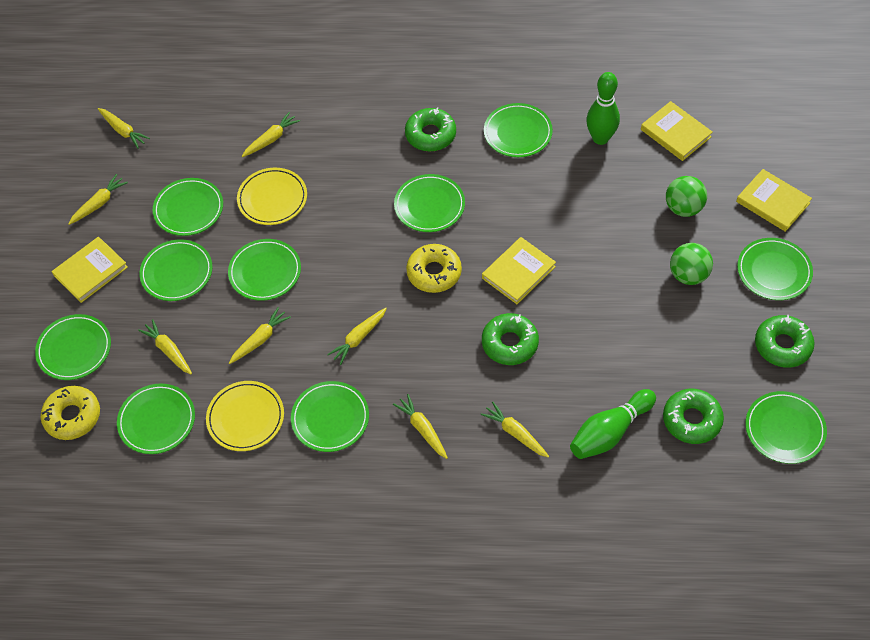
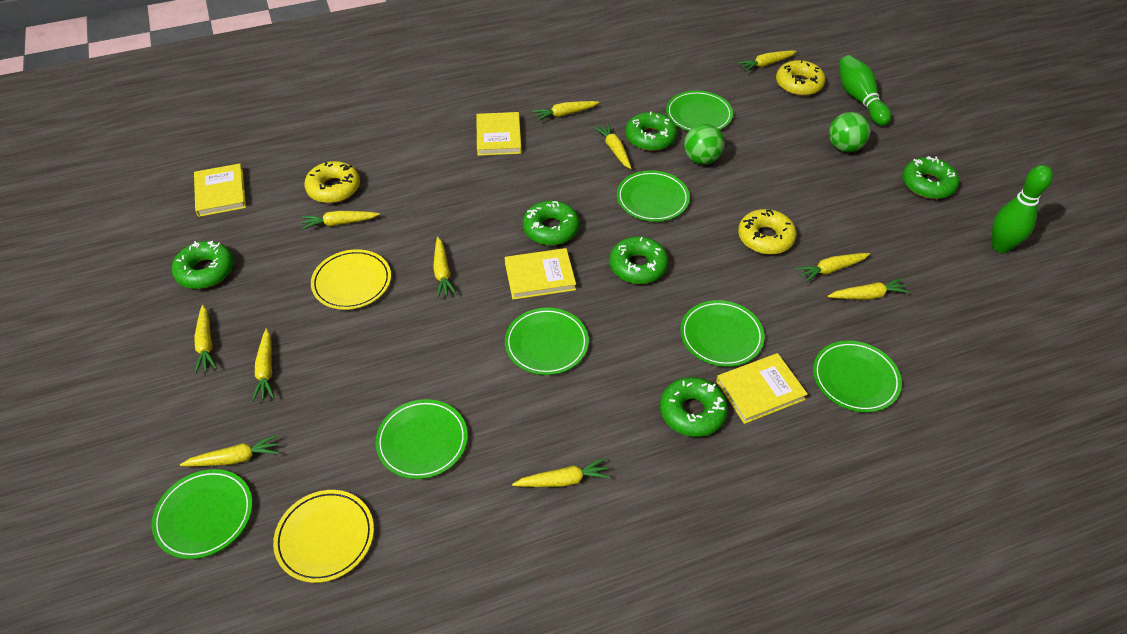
green donut: 4 -> 6
green plate: 10 -> 7
yellow carrot: 8 -> 11
yellow donut: 2 -> 3

